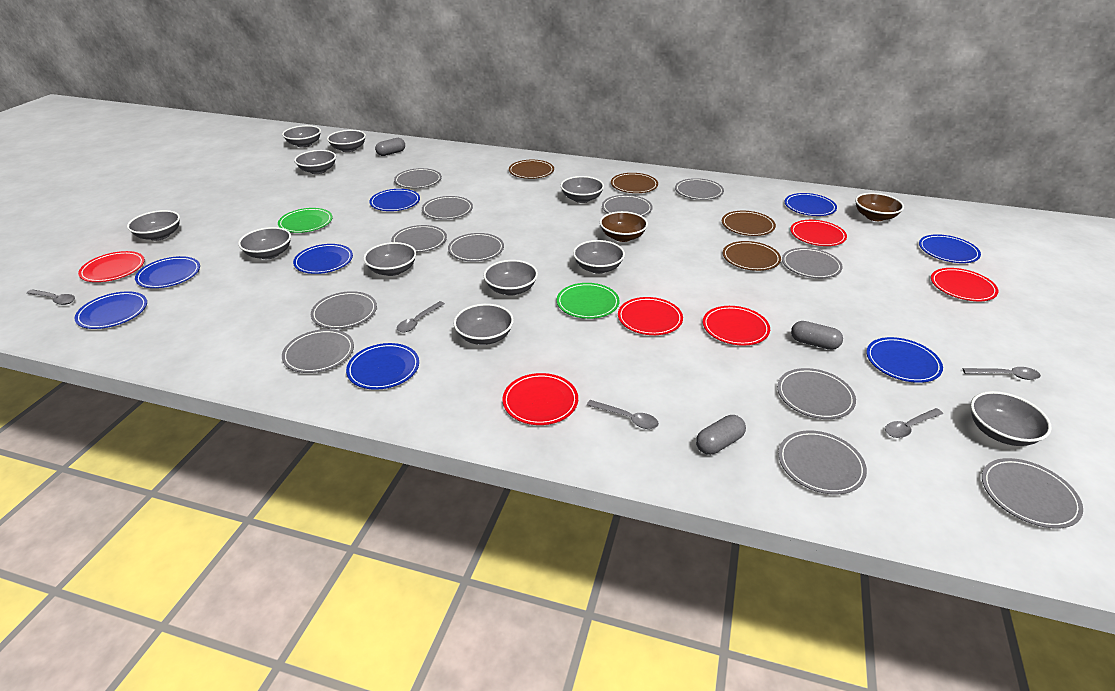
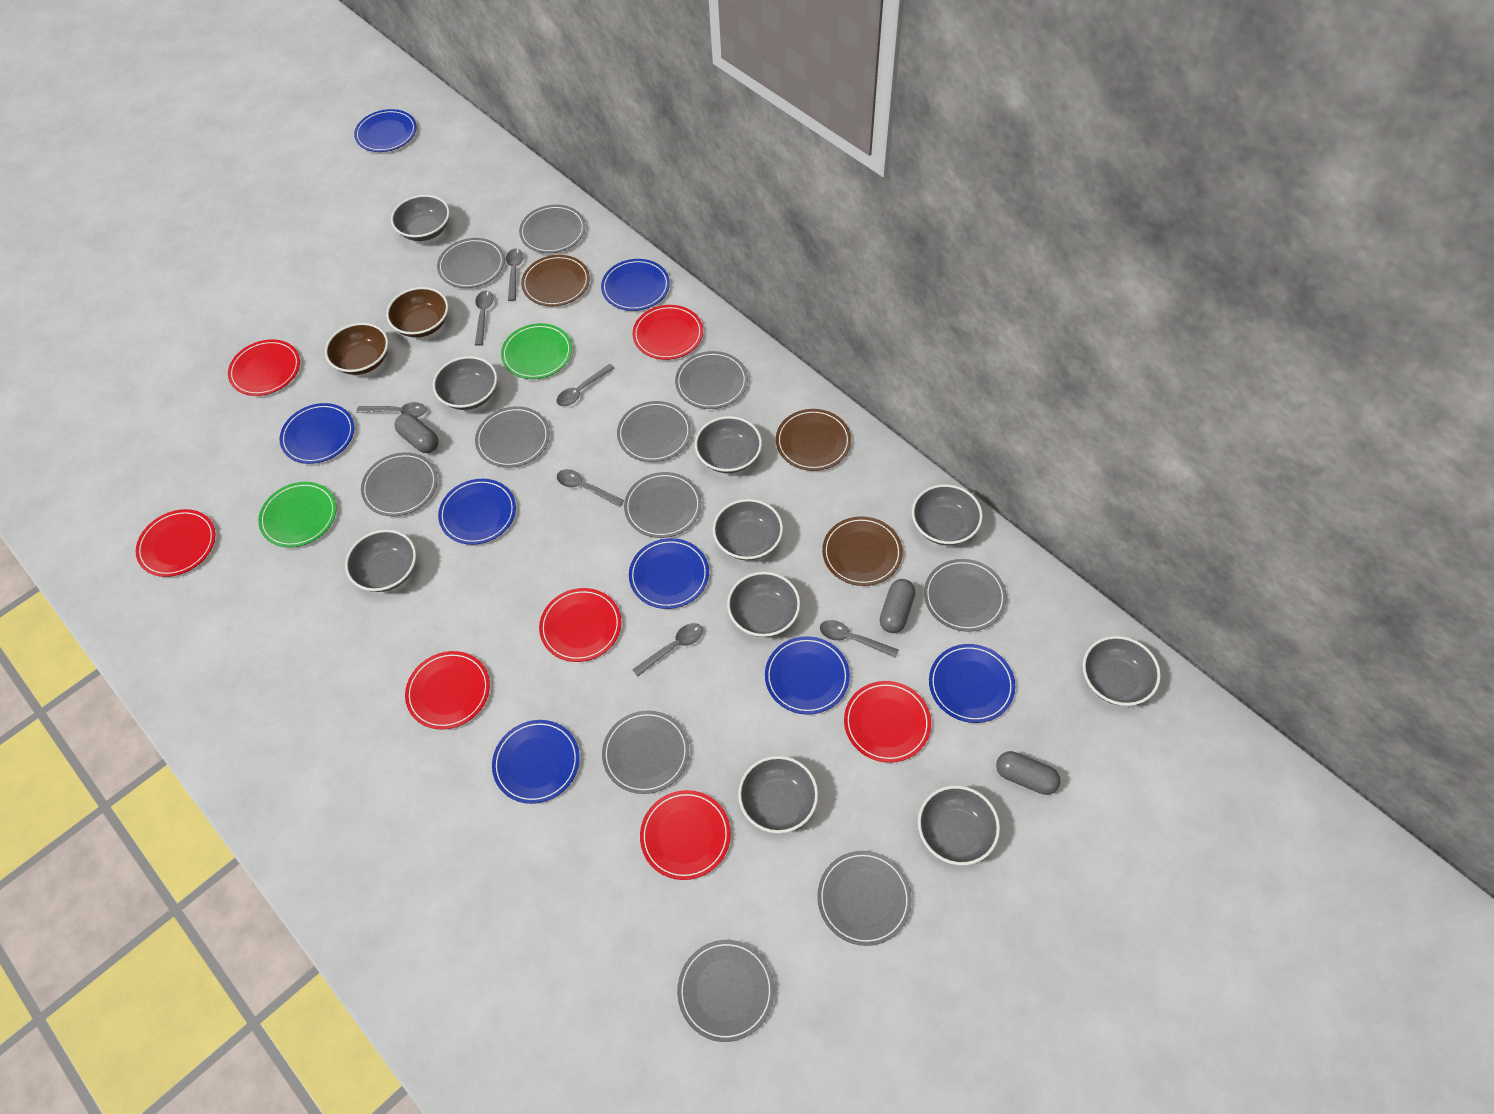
brown plate: 4 -> 3
grey bowl: 11 -> 10
grey plate: 12 -> 11
grey spoon: 5 -> 7
red plate: 6 -> 7

